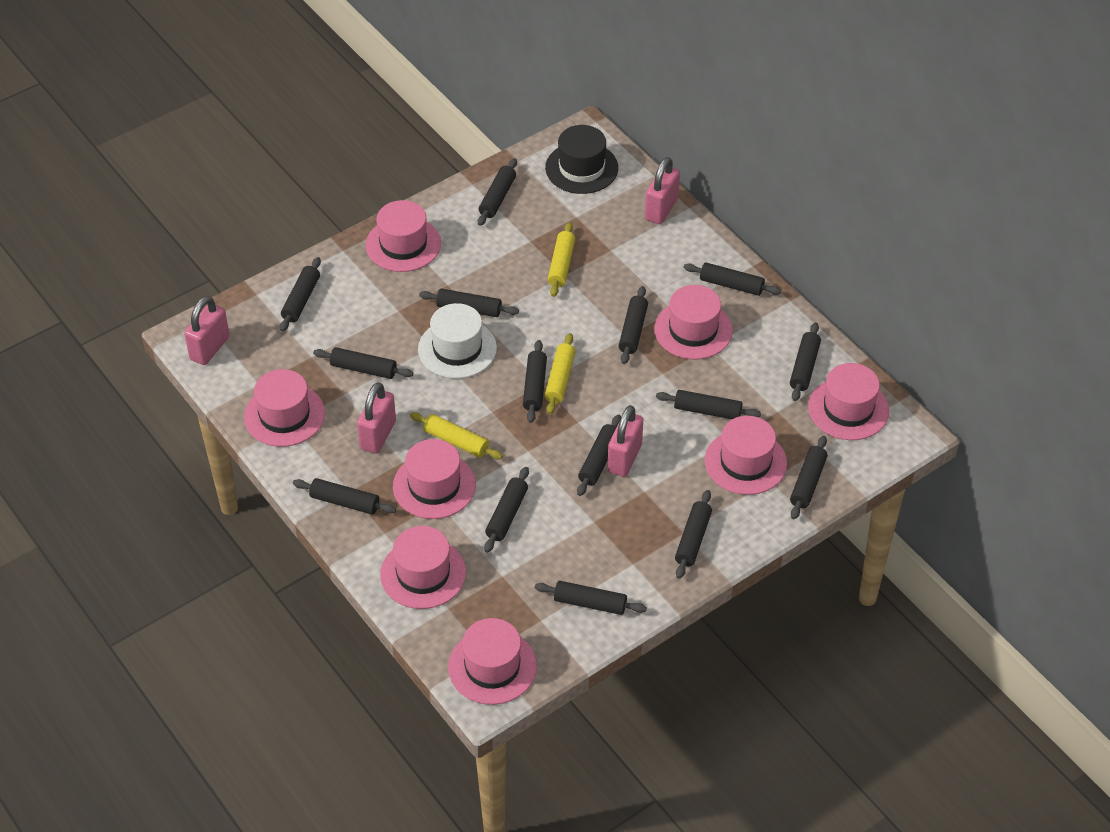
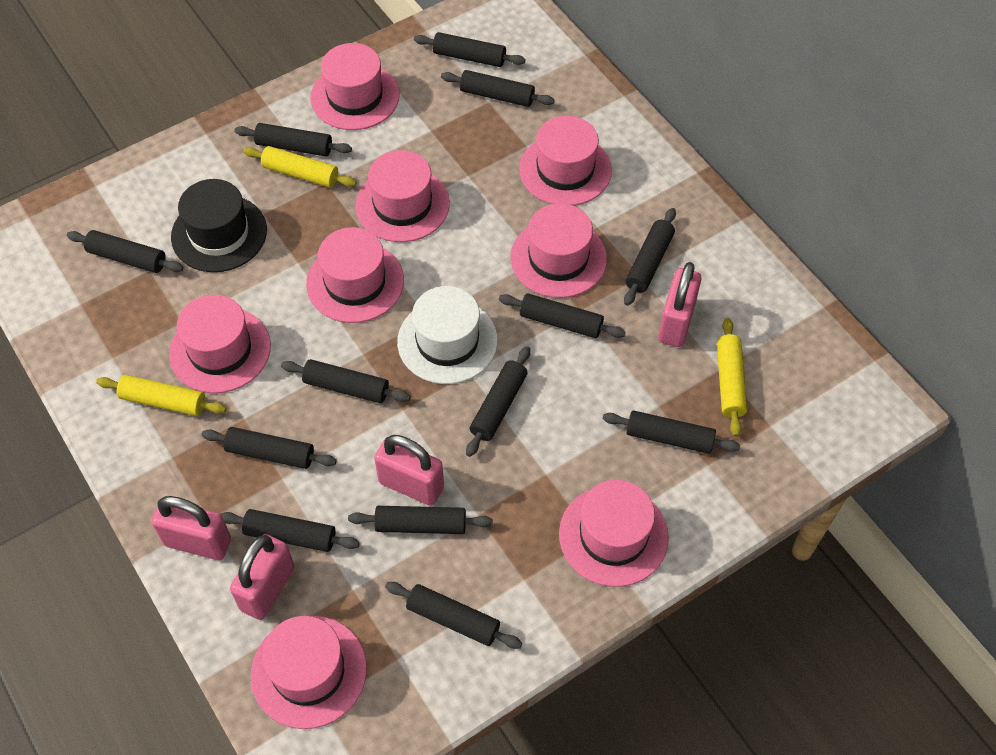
black rolling pin: 15 -> 13

